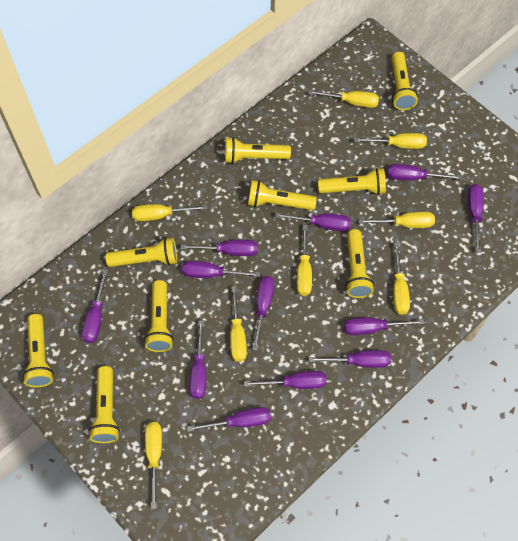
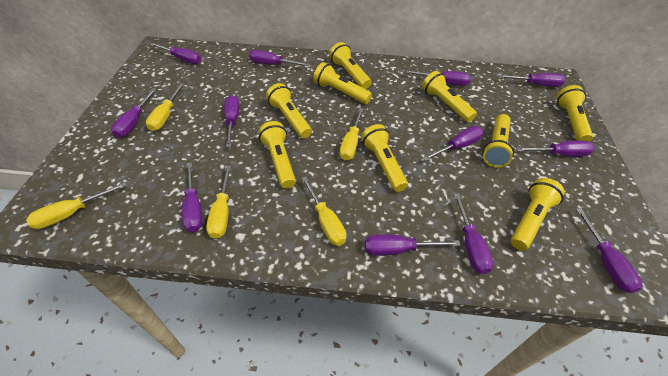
yellow screwdriver: 8 -> 5

